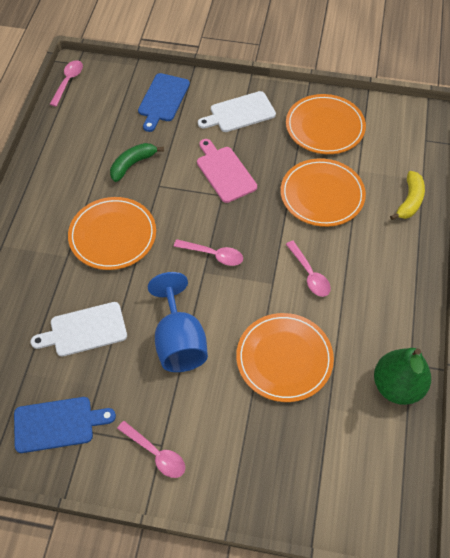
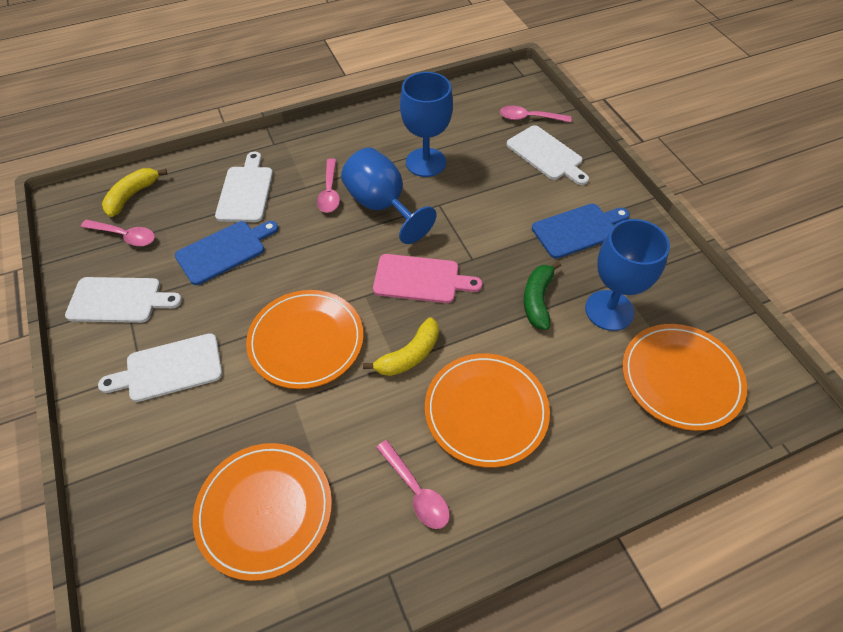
blue goblet: 1 -> 3
green pear: 1 -> 0
white cutting board: 2 -> 4
yellow banana: 1 -> 2

